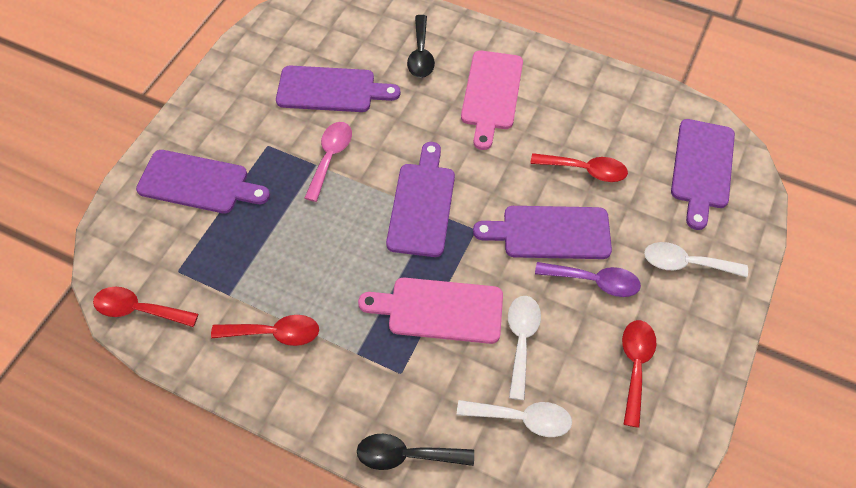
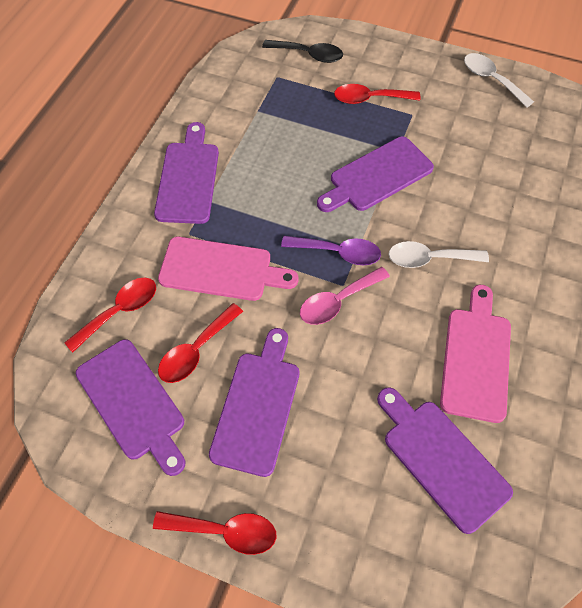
black spoon: 2 -> 1
white spoon: 3 -> 2

